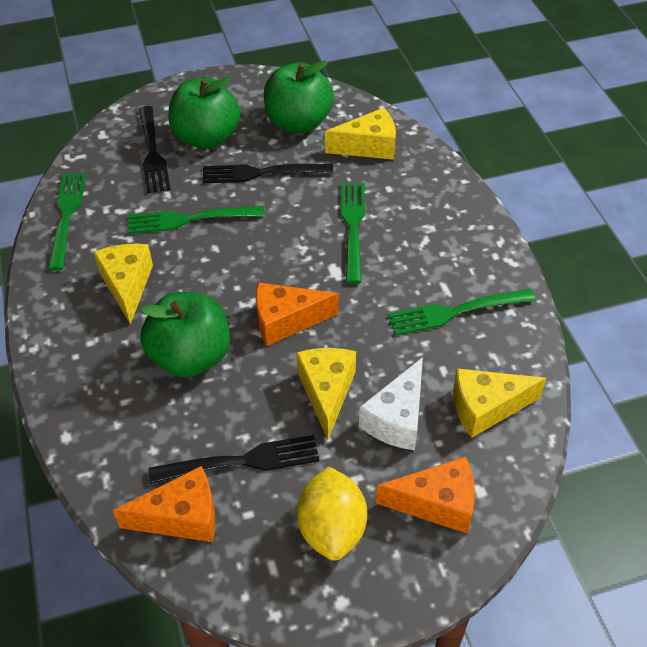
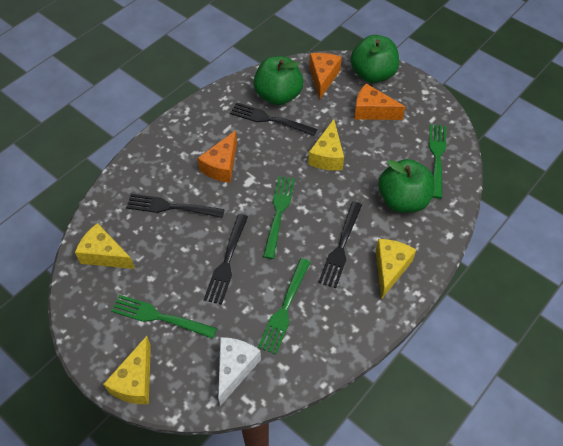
black fork: 3 -> 4
yellow lemon: 1 -> 0

